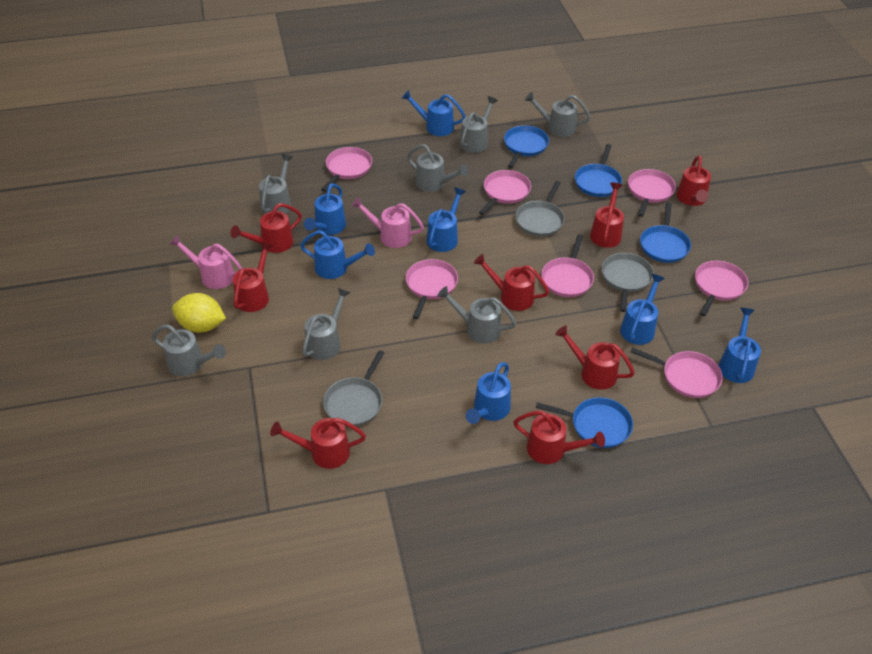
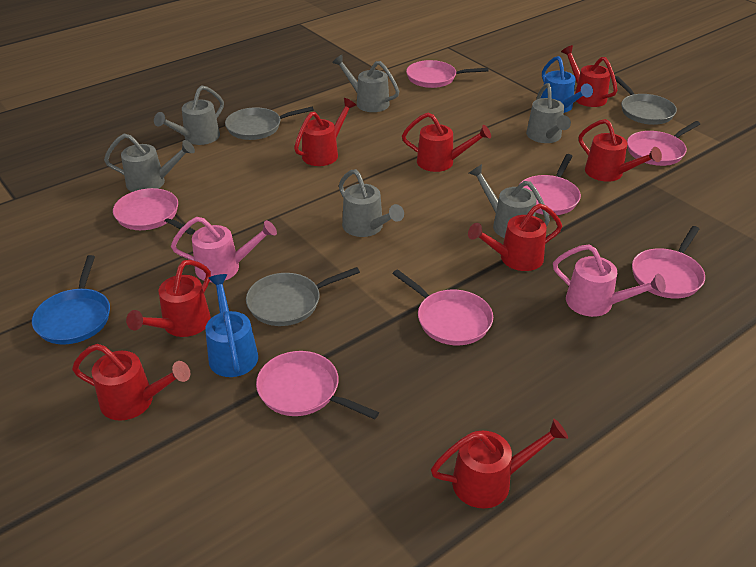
blue pan: 4 -> 1
blue watering can: 7 -> 2
grey watering can: 7 -> 6
yellow lemon: 1 -> 0

